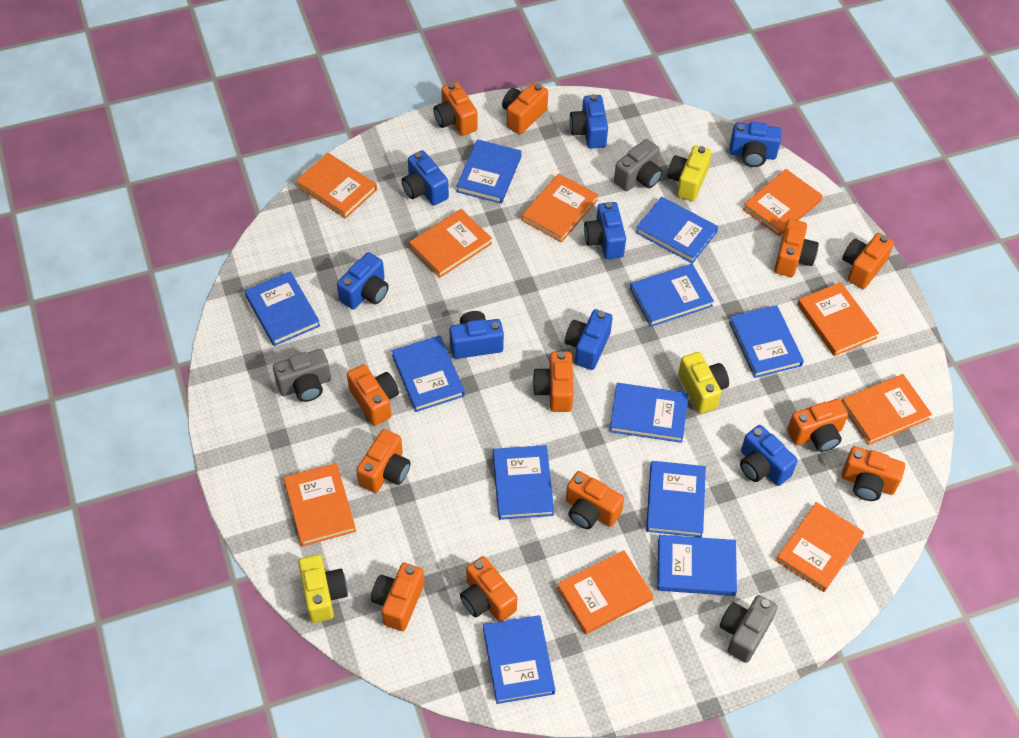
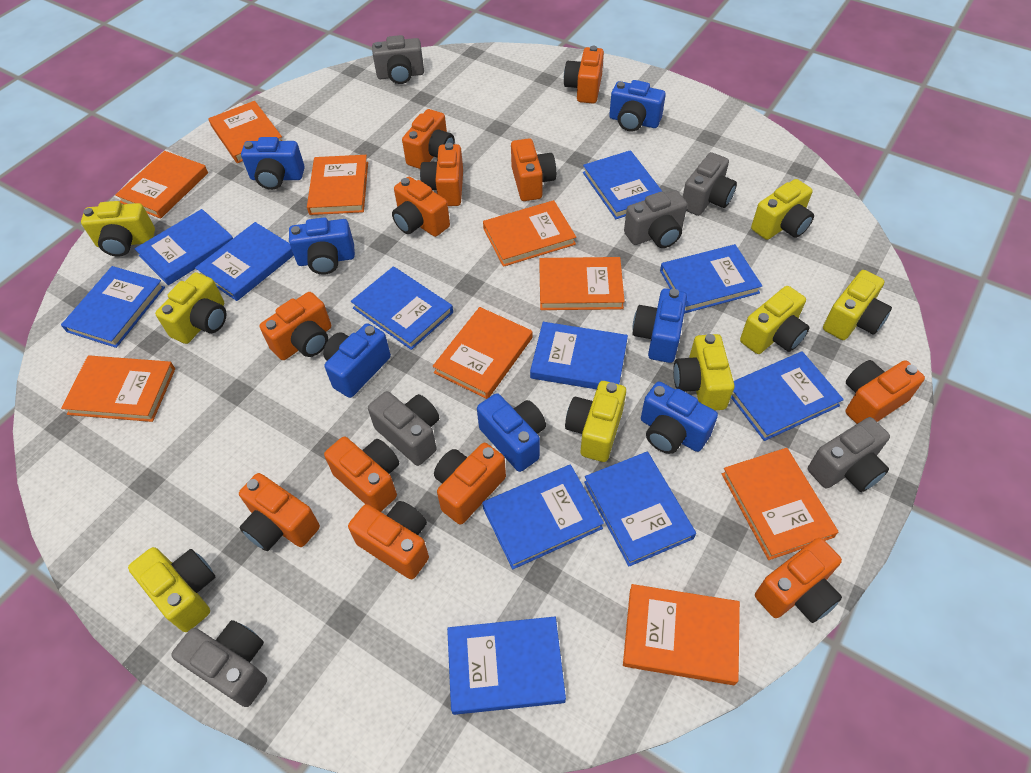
blue camera: 8 -> 7
grey camera: 3 -> 6
yellow camera: 3 -> 8

